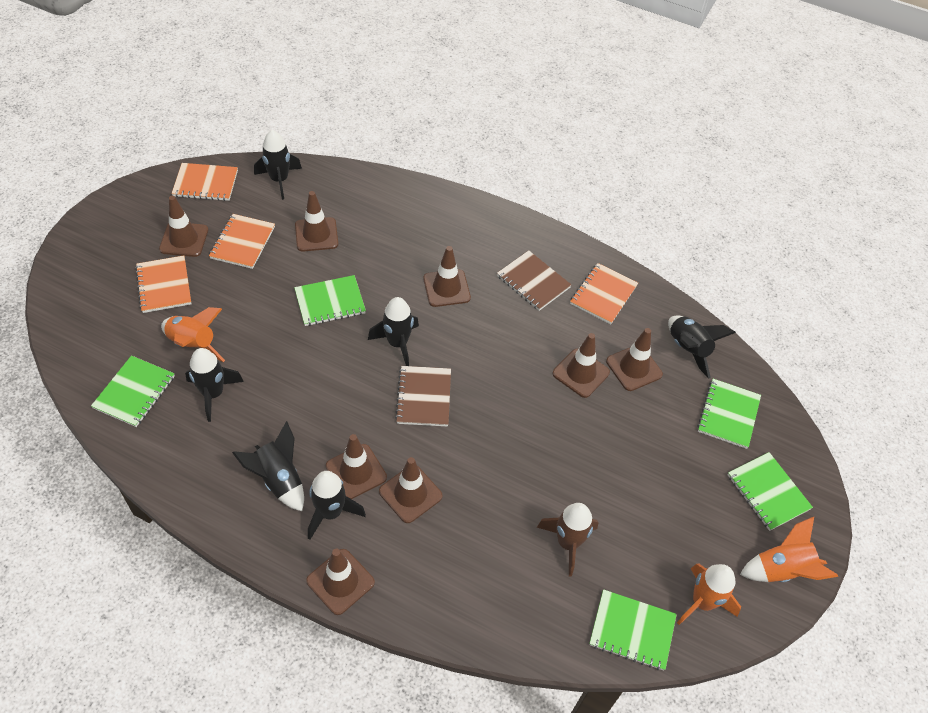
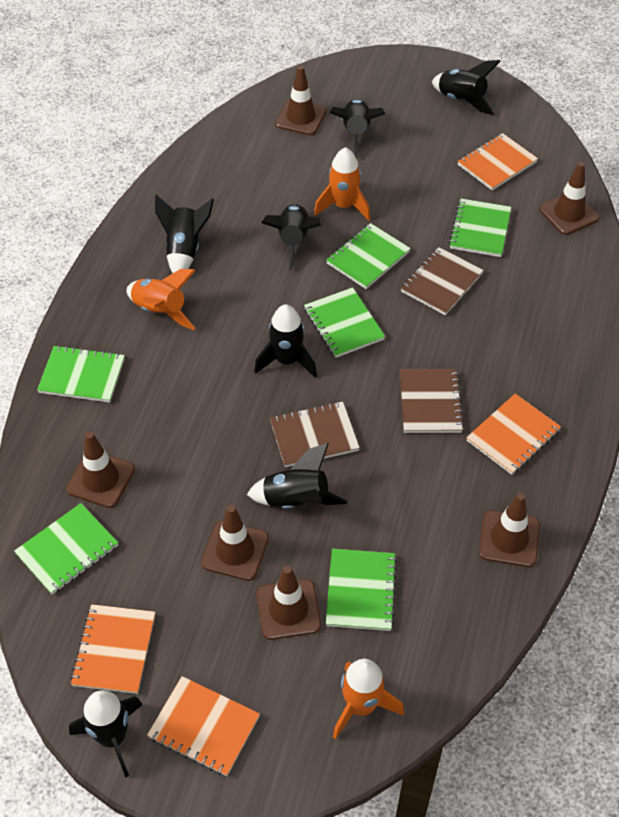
black rocket: 6 -> 7
brown notebook: 2 -> 3
brown rocket: 1 -> 0
brown traffic cone: 8 -> 6
green notebook: 5 -> 6

